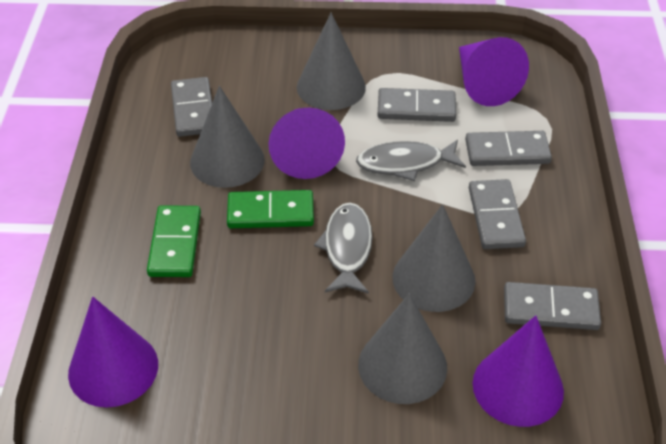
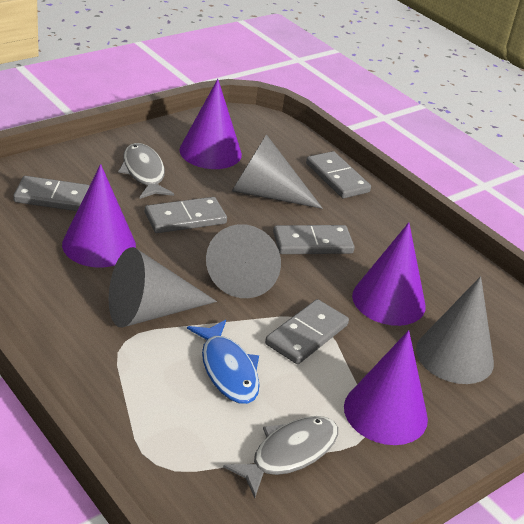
blue fish: 0 -> 1
green domino: 2 -> 0

